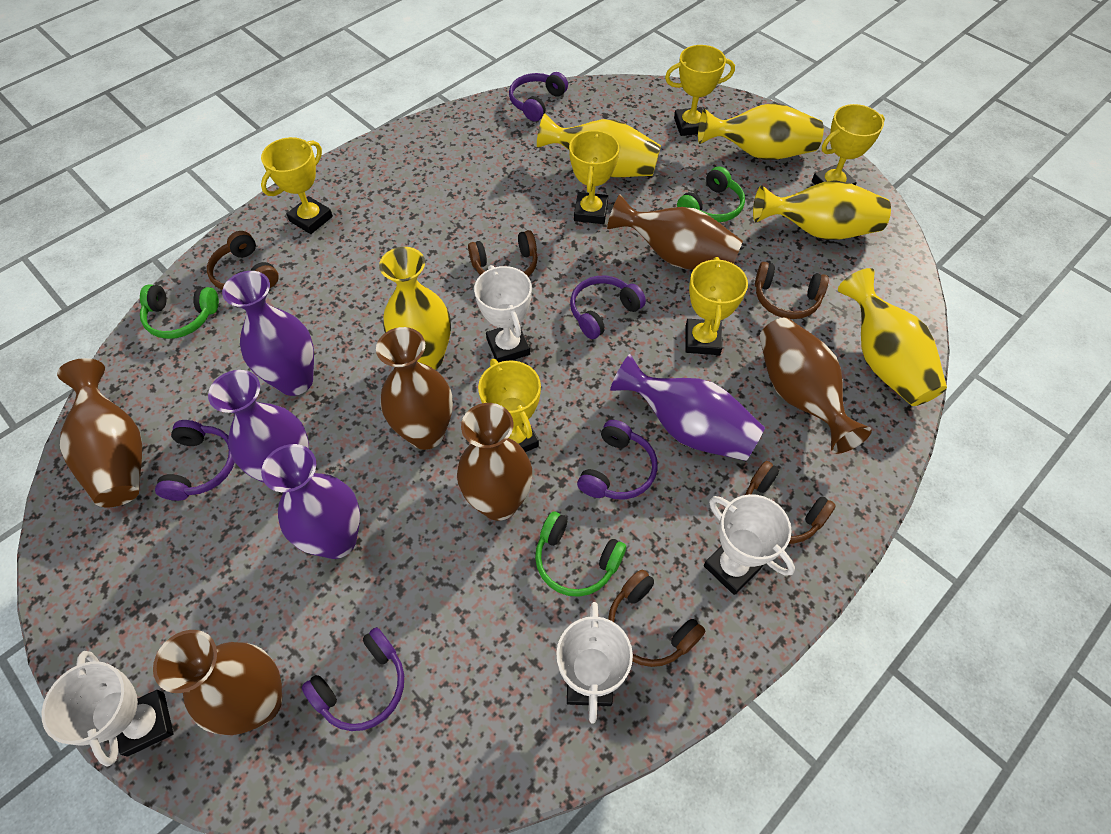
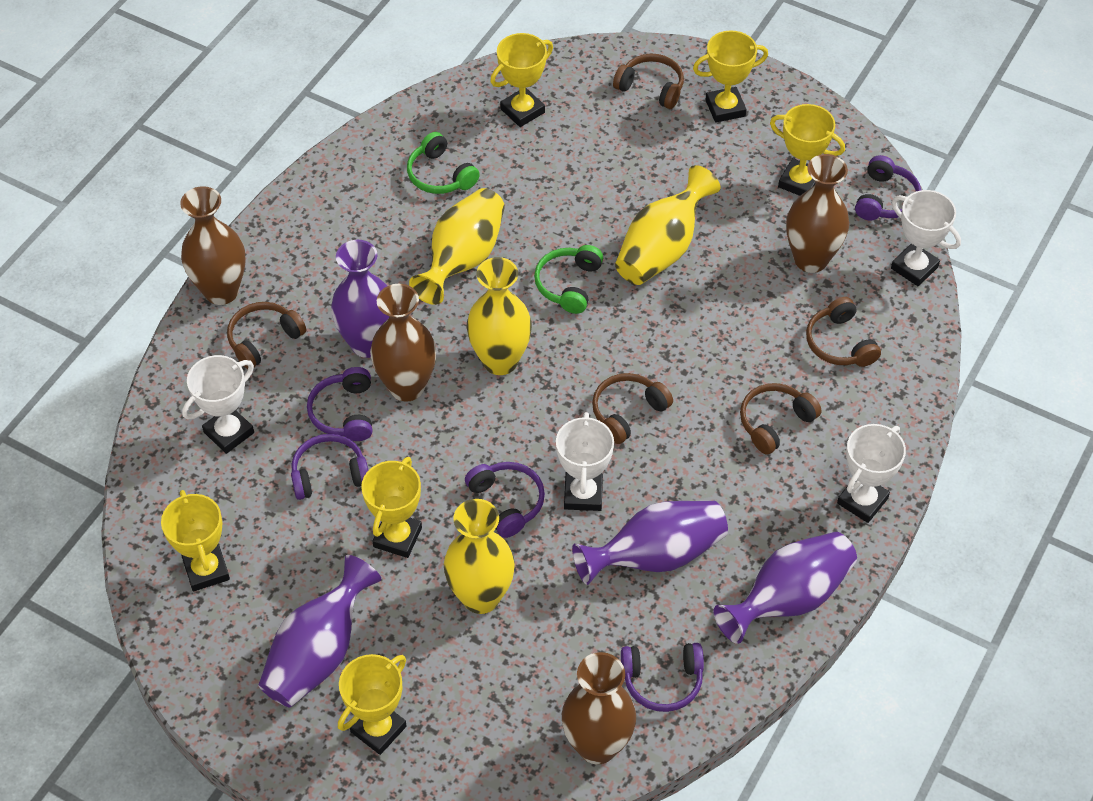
brown vase: 6 -> 4
green headphones: 3 -> 2
yellow vase: 5 -> 4

